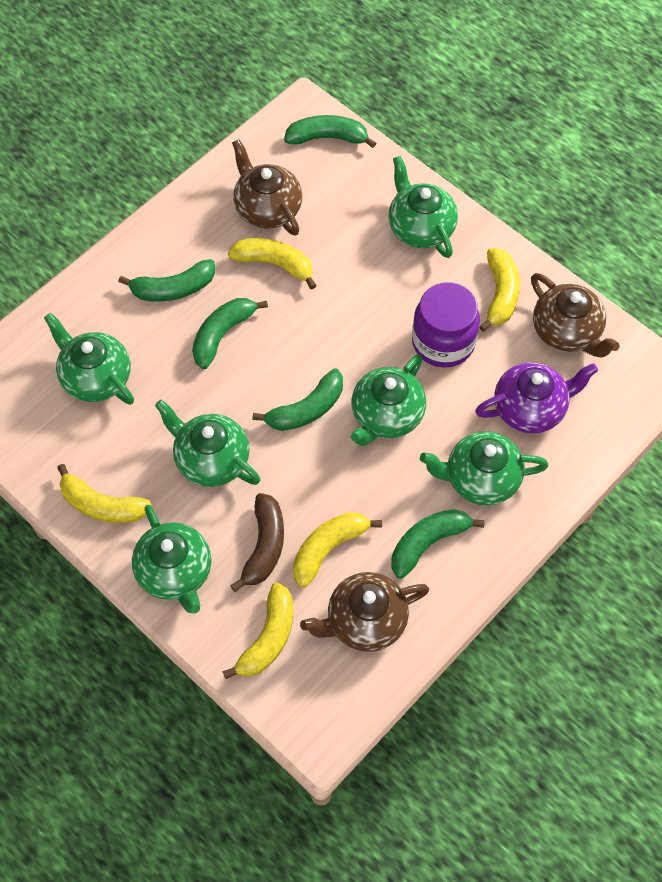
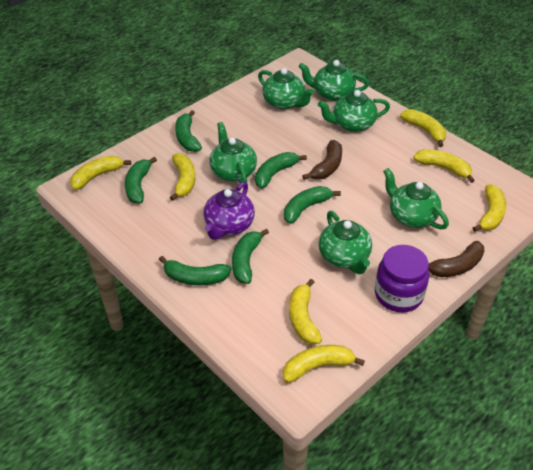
brown banana: 1 -> 2
brown teapot: 3 -> 0
green banana: 5 -> 6
yellow banana: 5 -> 7

